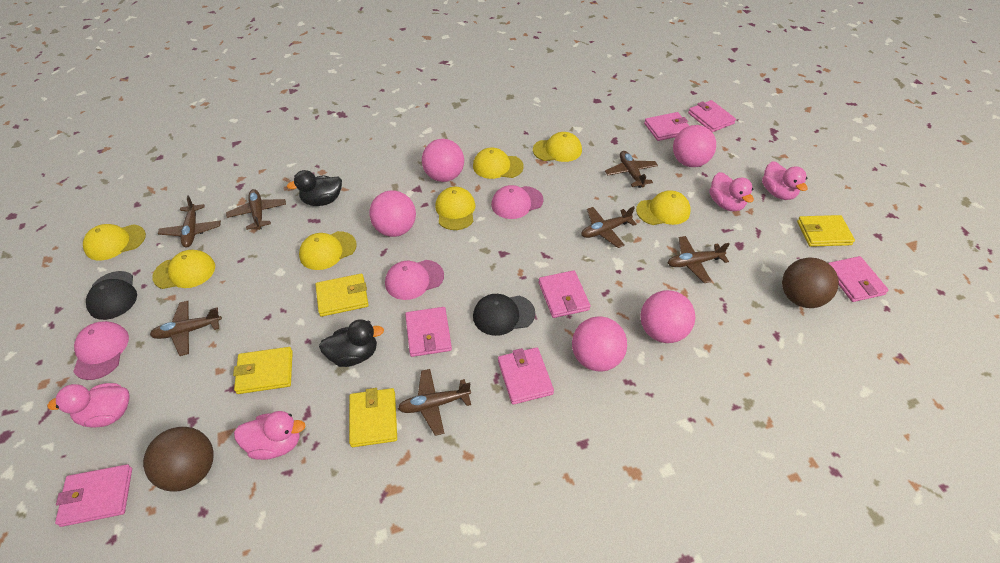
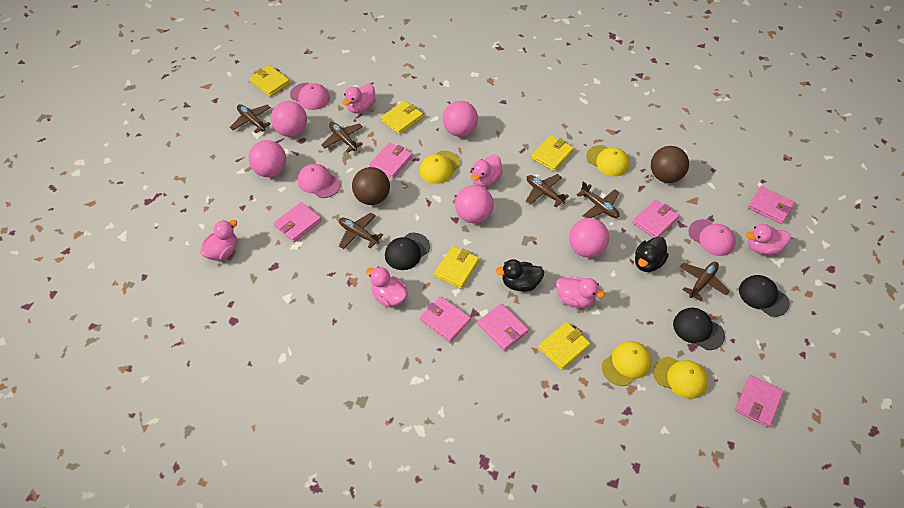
black cap: 2 -> 3
brown plane: 7 -> 6
pink duck: 4 -> 6
yellow cap: 7 -> 4
yellow wallet: 4 -> 5

